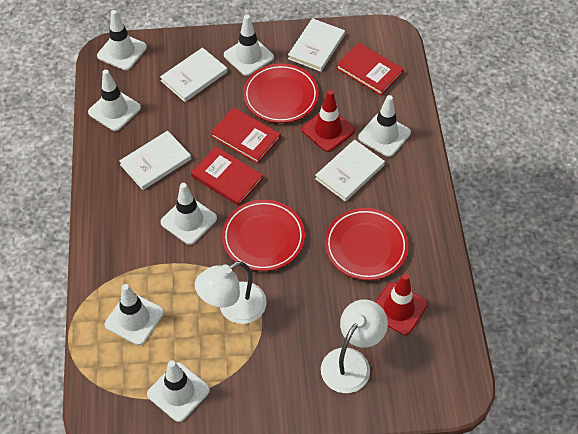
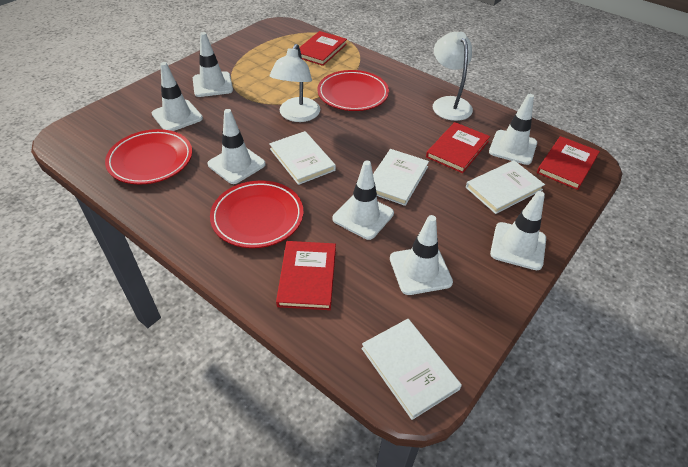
red book: 3 -> 4
red traffic cone: 2 -> 0

